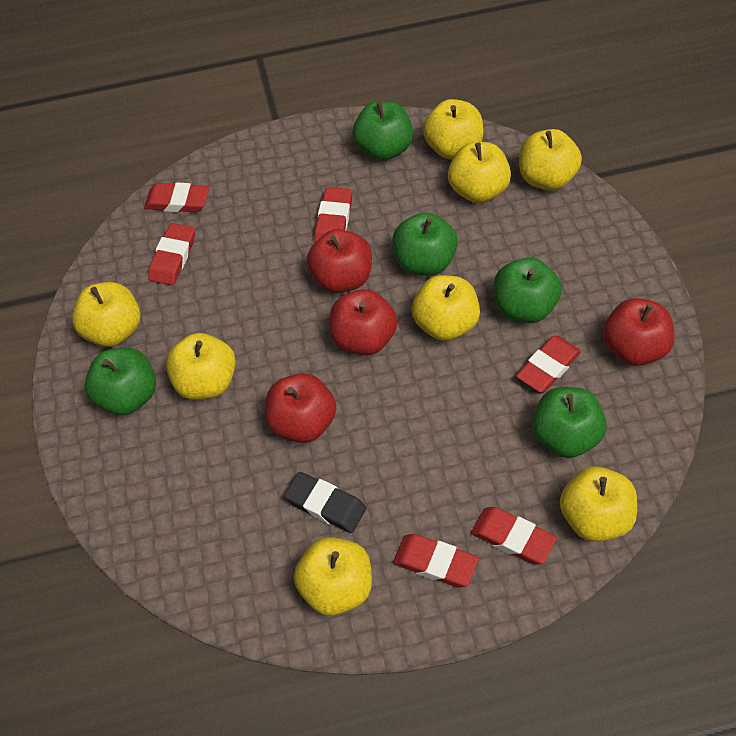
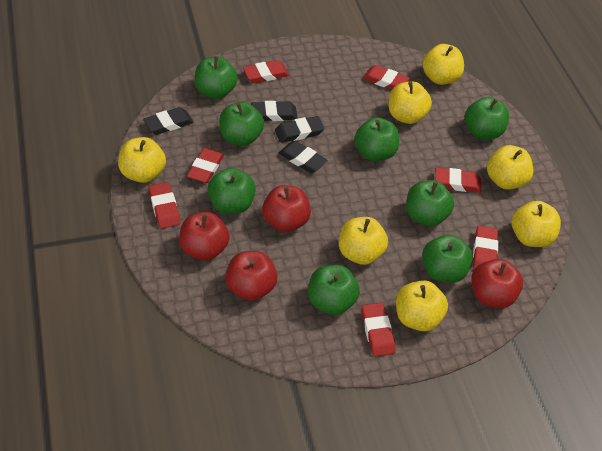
black eraser: 1 -> 4
green apple: 5 -> 8
red eraser: 6 -> 7
yellow apple: 8 -> 7

